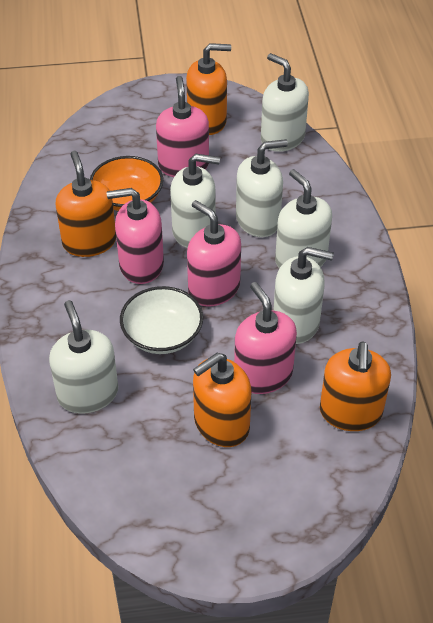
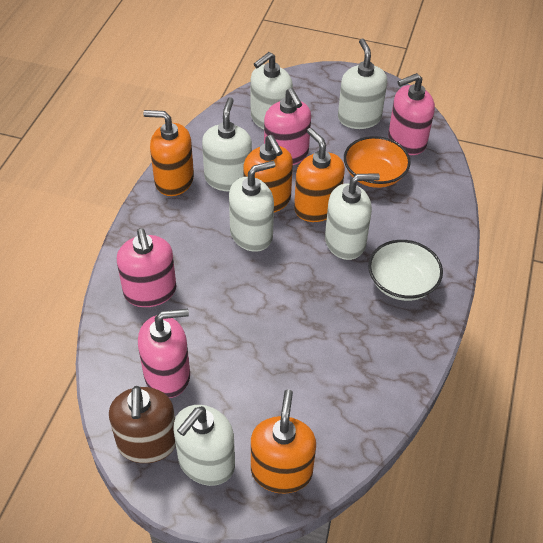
brown soap dispenser: 0 -> 1

